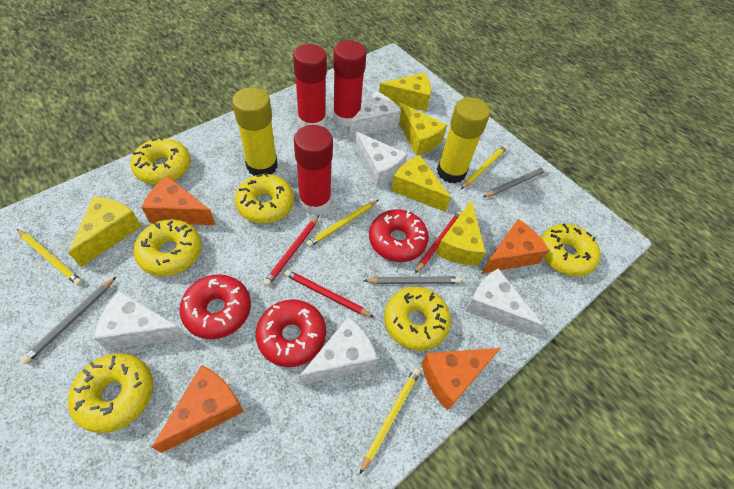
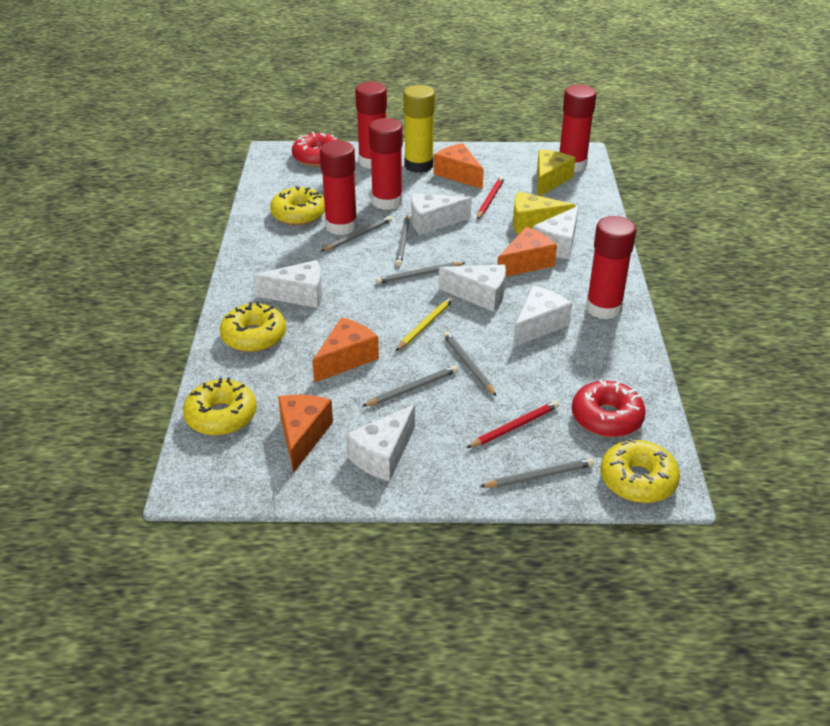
grey pencil: 3 -> 6
red donut: 3 -> 2
red glue stick: 3 -> 5
red pencil: 3 -> 2
white cheese: 5 -> 6
yellow cheese: 5 -> 2
yellow donut: 6 -> 4
yellow glue stick: 2 -> 1
yellow pencil: 4 -> 1

